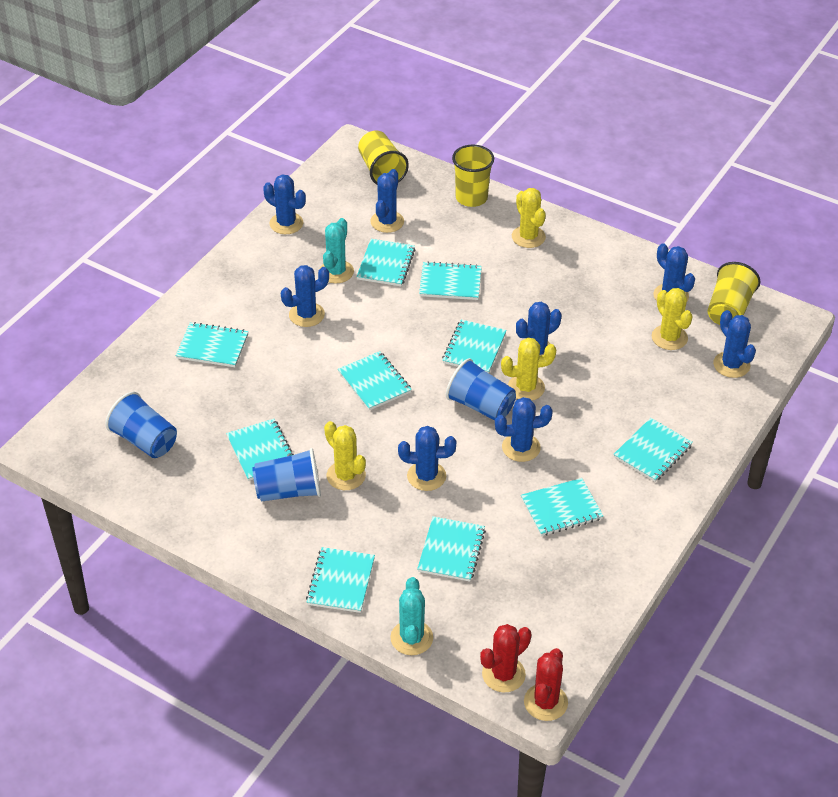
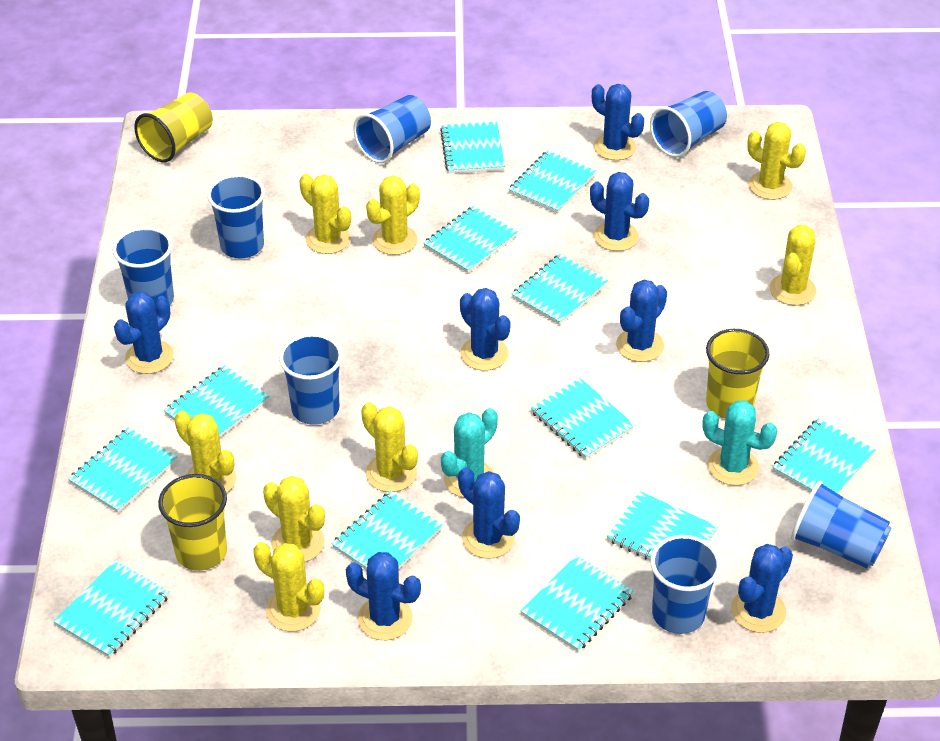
blue cup: 3 -> 7
red cactus: 2 -> 0
turquoise notebook: 10 -> 12
yellow cactus: 4 -> 8

